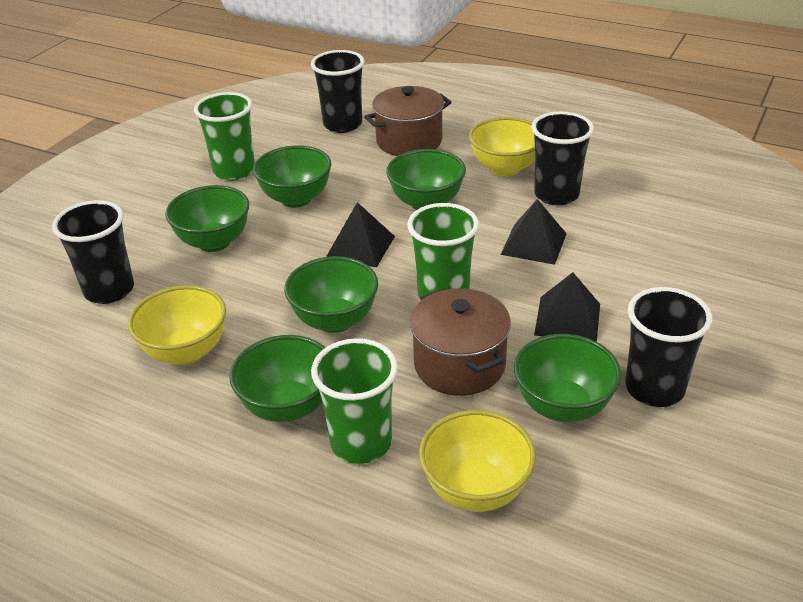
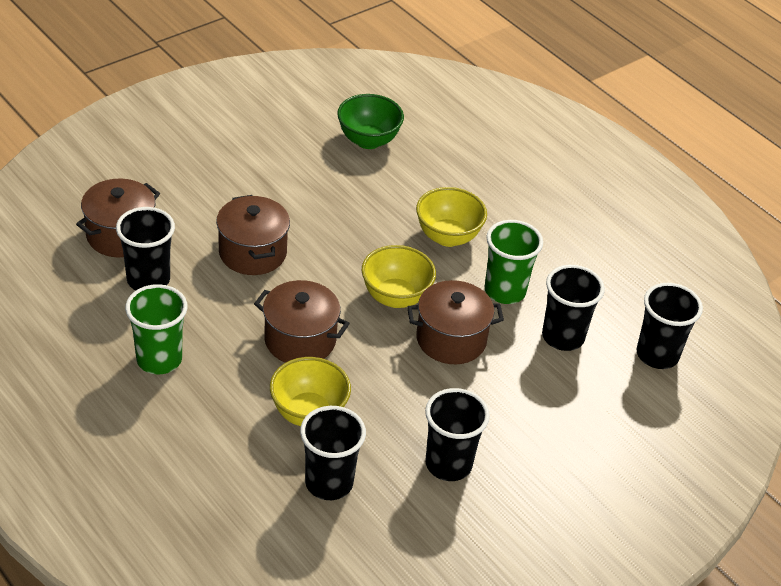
black cup: 4 -> 5
black pyramid: 3 -> 0
brown pot: 2 -> 4
green bowl: 6 -> 1
green cup: 3 -> 2

